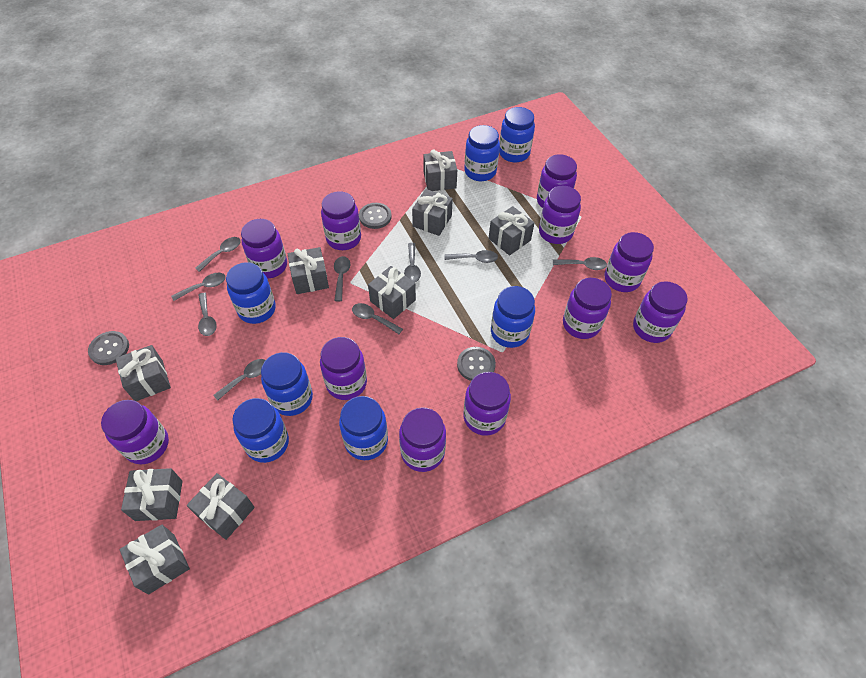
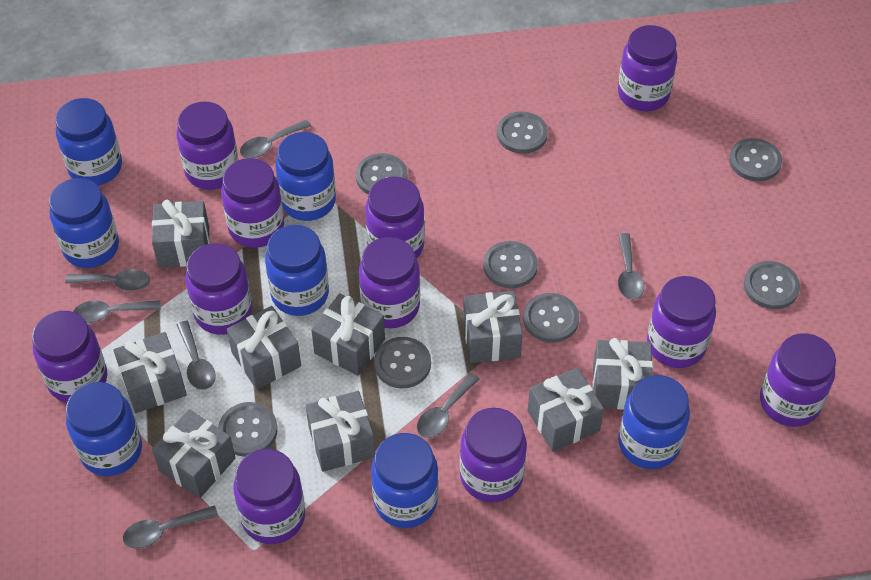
grey button: 3 -> 8
grey spoon: 9 -> 7

